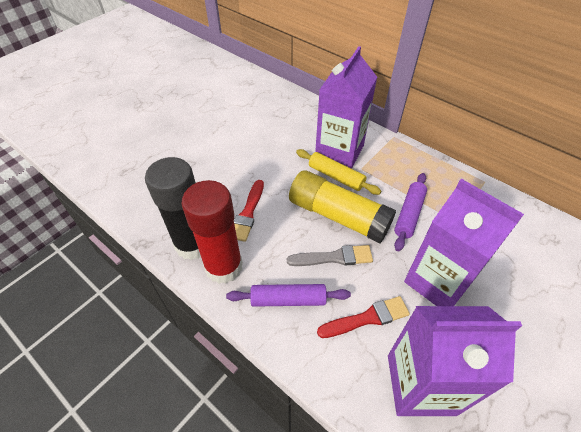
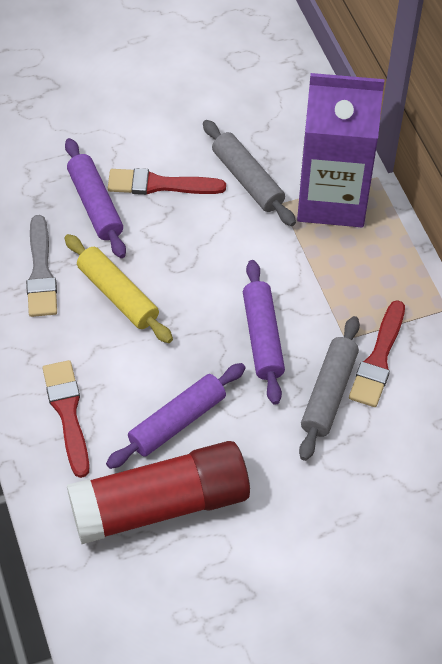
black glue stick: 1 -> 0
grey rolling pin: 0 -> 2
purple carton: 3 -> 1
purple rolling pin: 2 -> 3
red brush: 2 -> 3
yellow glue stick: 1 -> 0

